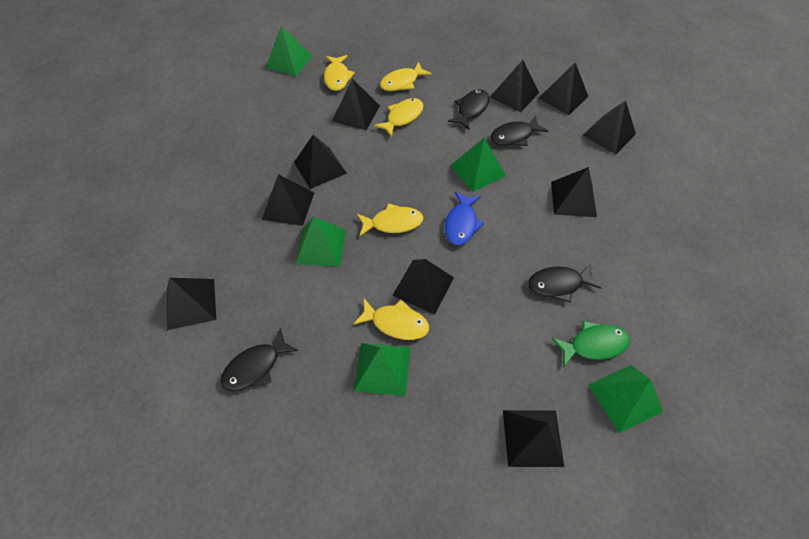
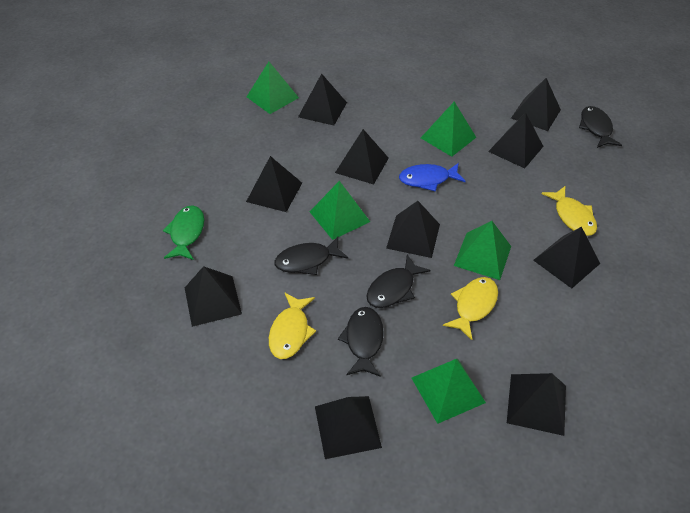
yellow fish: 5 -> 3

